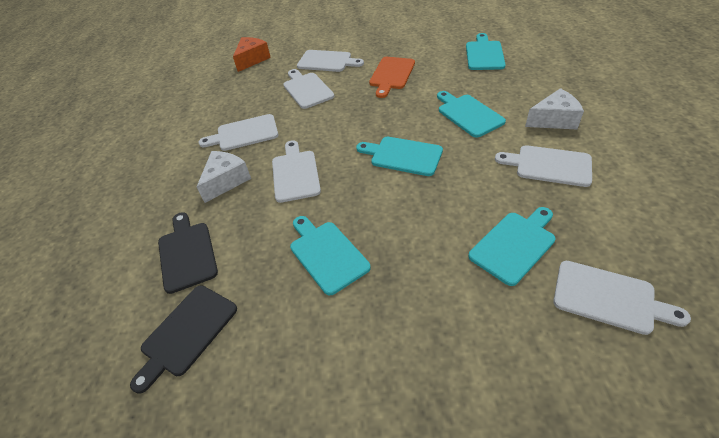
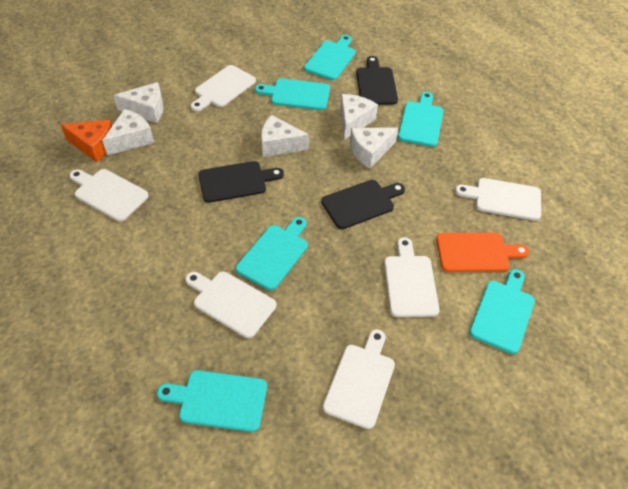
black cutting board: 2 -> 3
turquoise cutting board: 5 -> 6
white cheese: 2 -> 5

